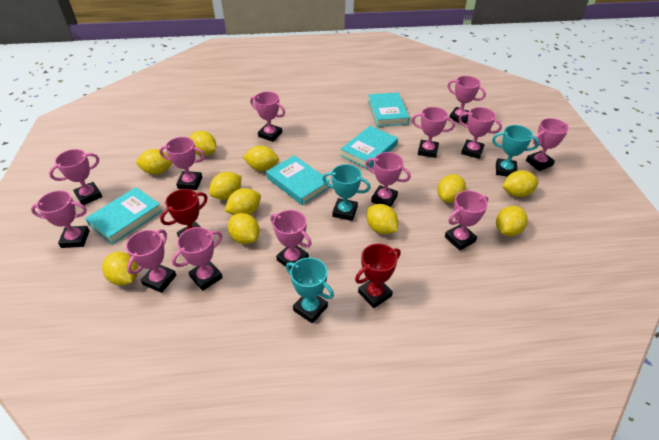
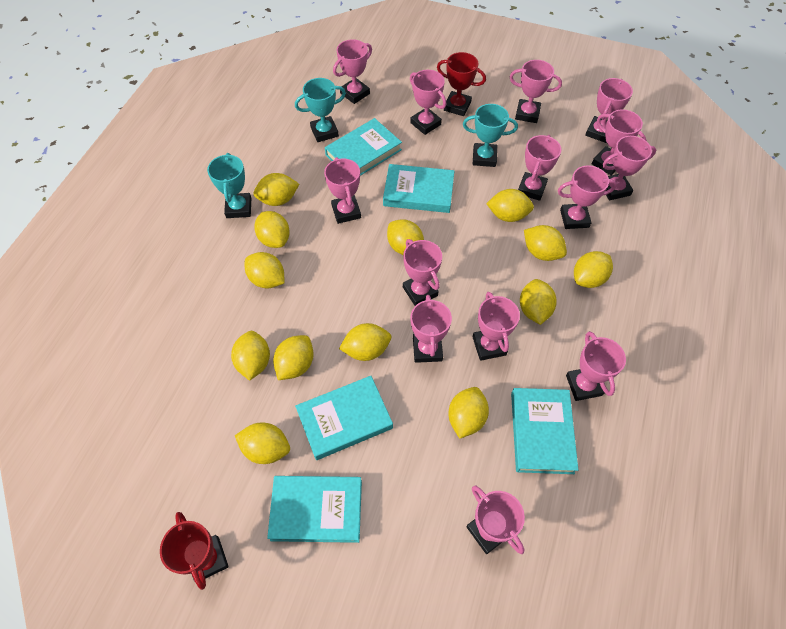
pink trophy: 13 -> 14
turquoise book: 4 -> 5
yellow lemon: 11 -> 13

